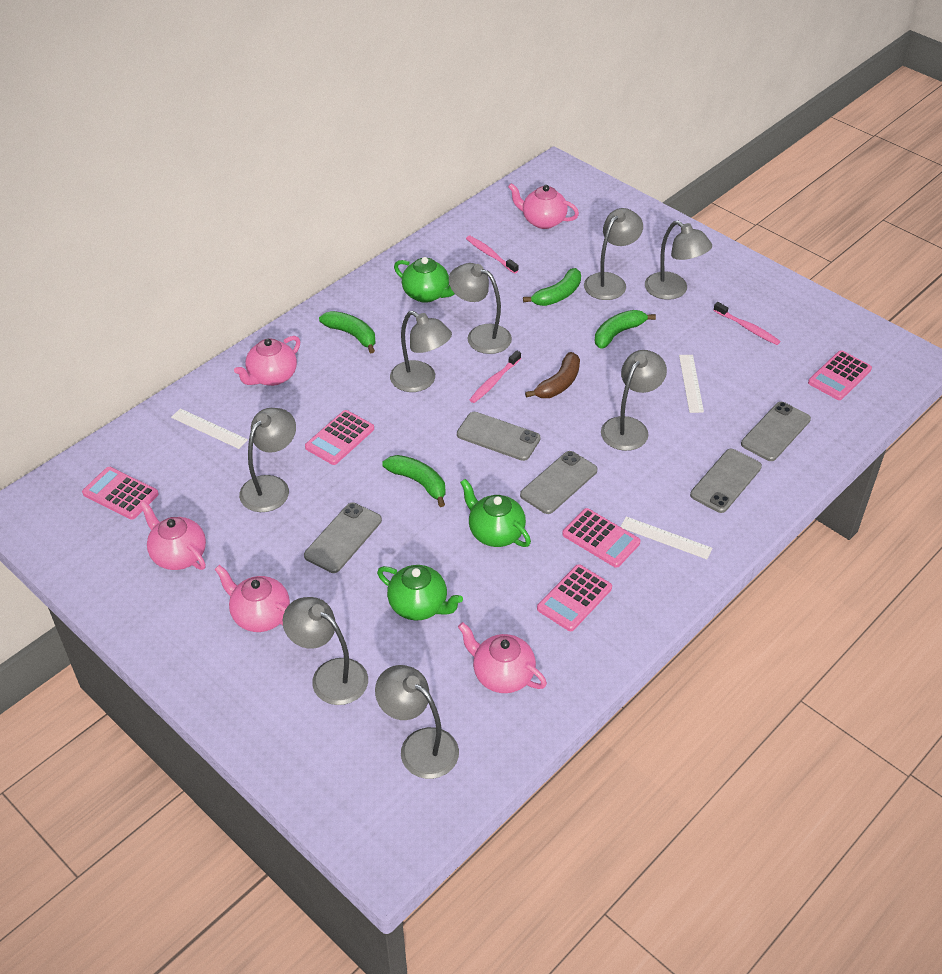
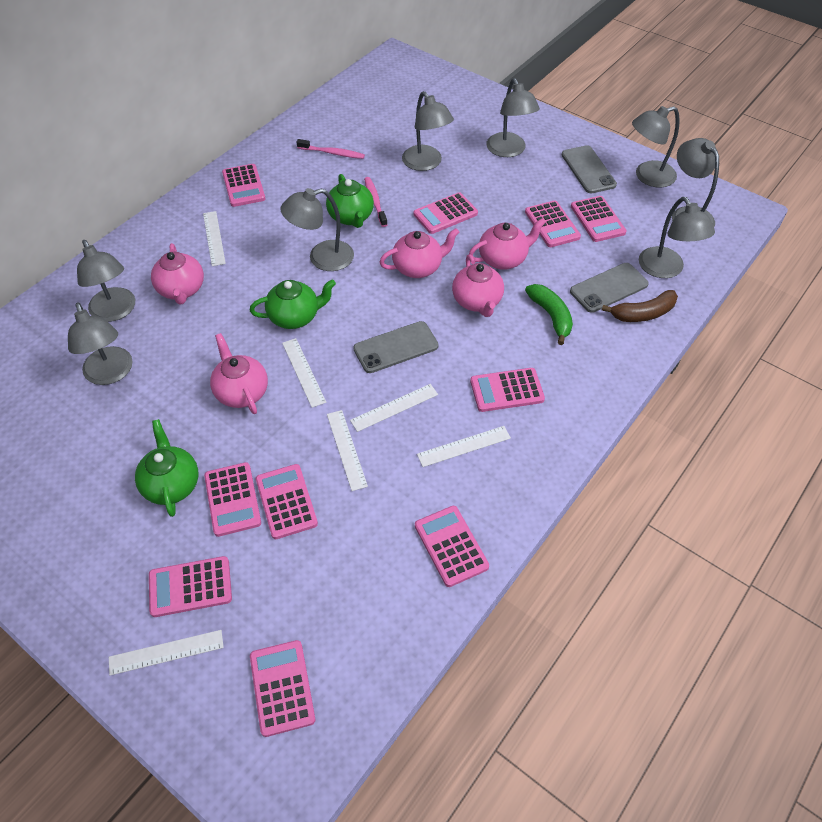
green banana: 4 -> 1
grey phone: 5 -> 3
pink calculator: 5 -> 10
pink toothbrush: 3 -> 2
white ruler: 3 -> 6

